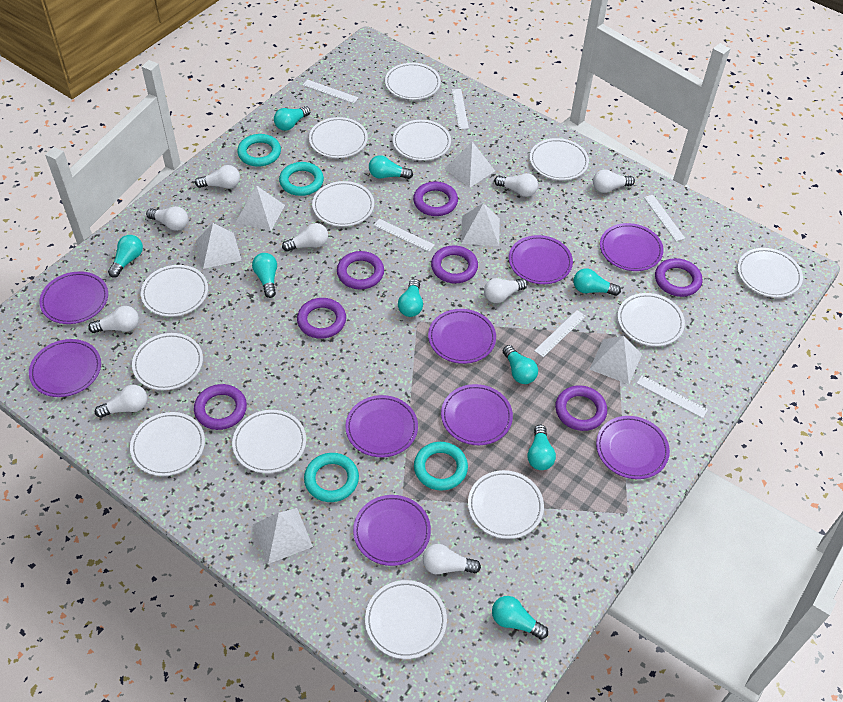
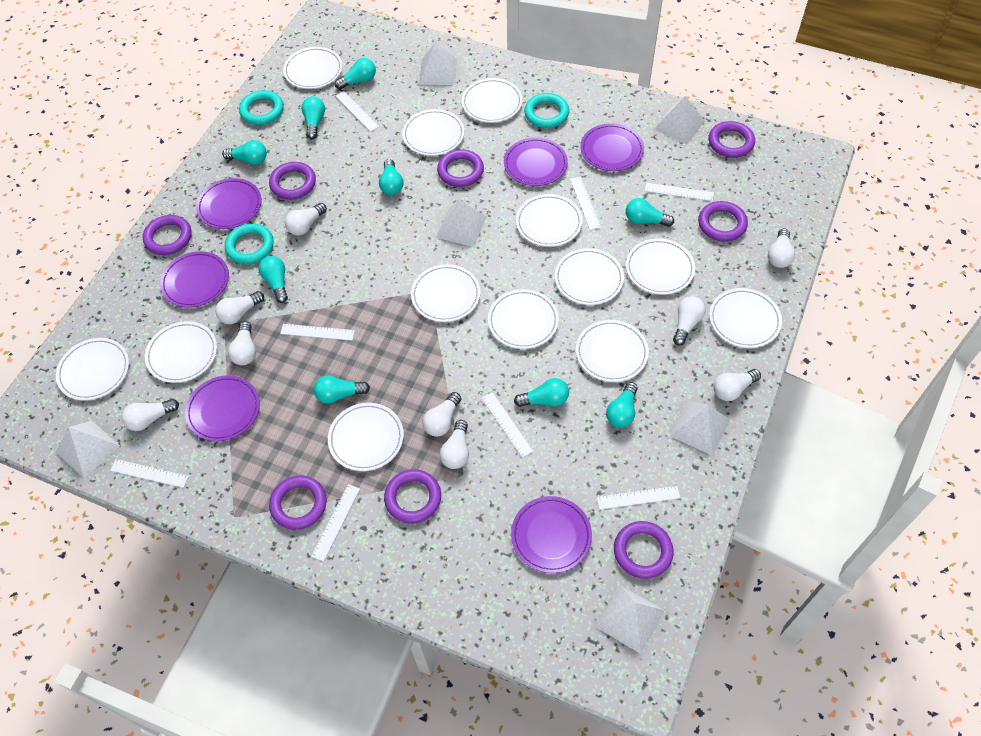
purple plate: 9 -> 6
purple ring: 7 -> 8
turquoise ring: 4 -> 3
white ruler: 6 -> 8

